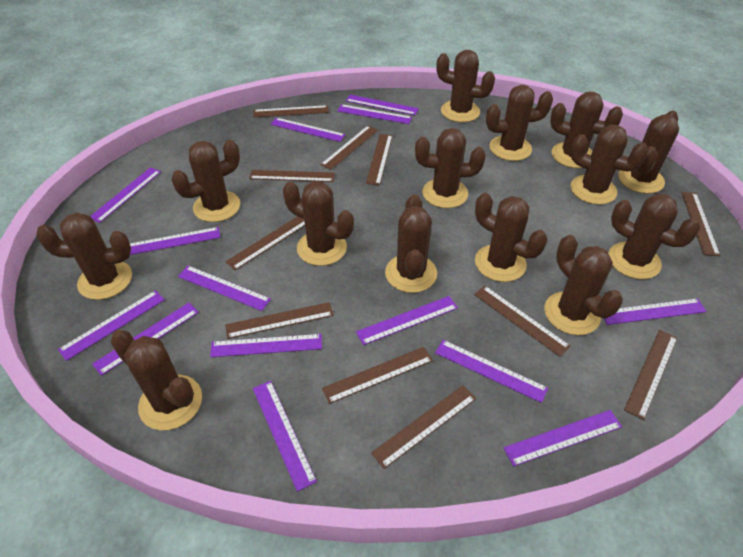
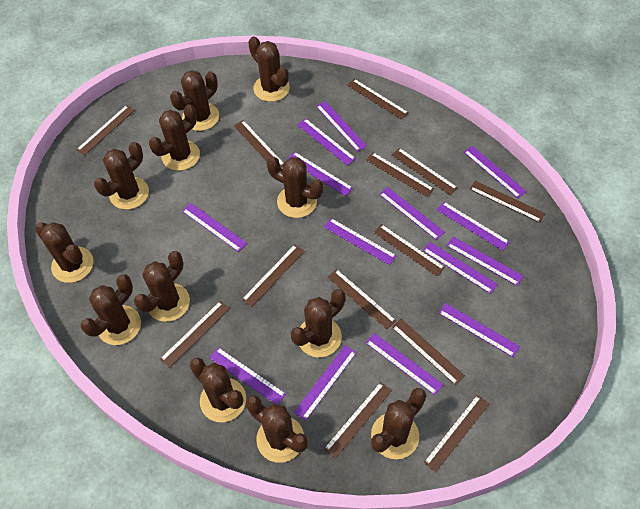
brown cactus: 14 -> 12
brown ruler: 11 -> 13

